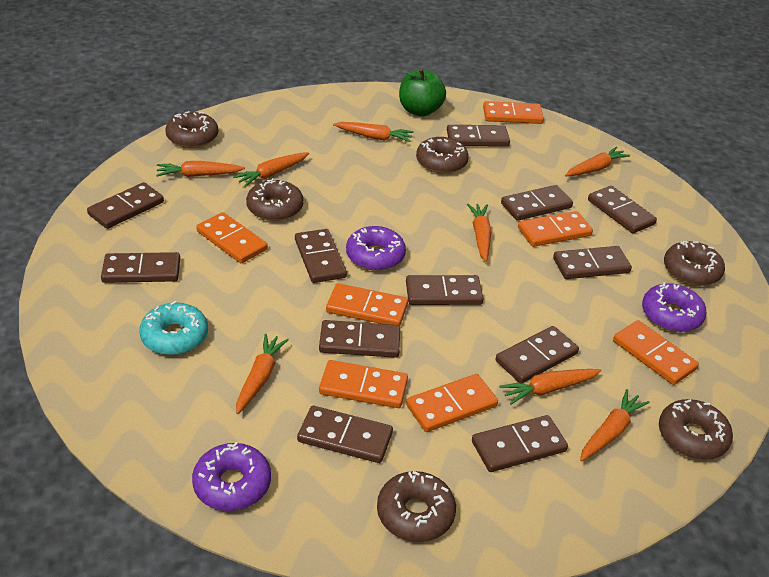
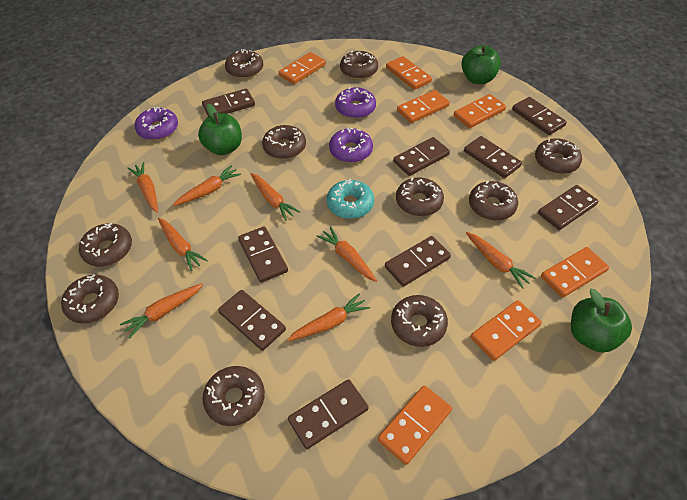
brown domino: 12 -> 9
brown donut: 6 -> 10
green apple: 1 -> 3

